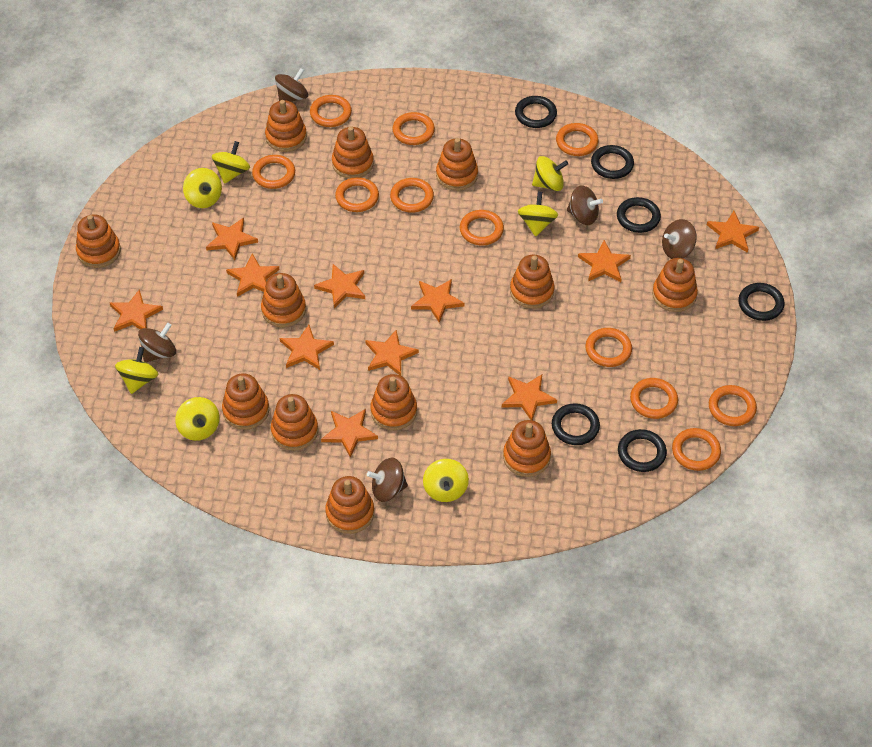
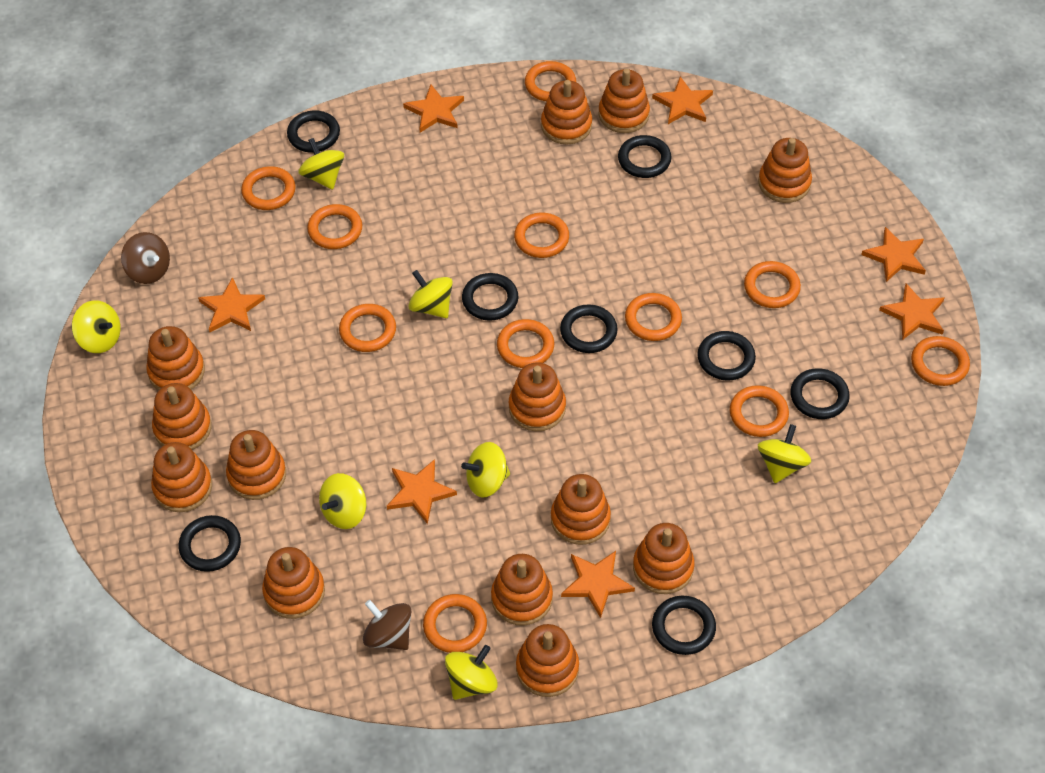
black ring: 6 -> 8
brown spinning top: 5 -> 2
orange stacking toy: 12 -> 13
orange star: 11 -> 7

